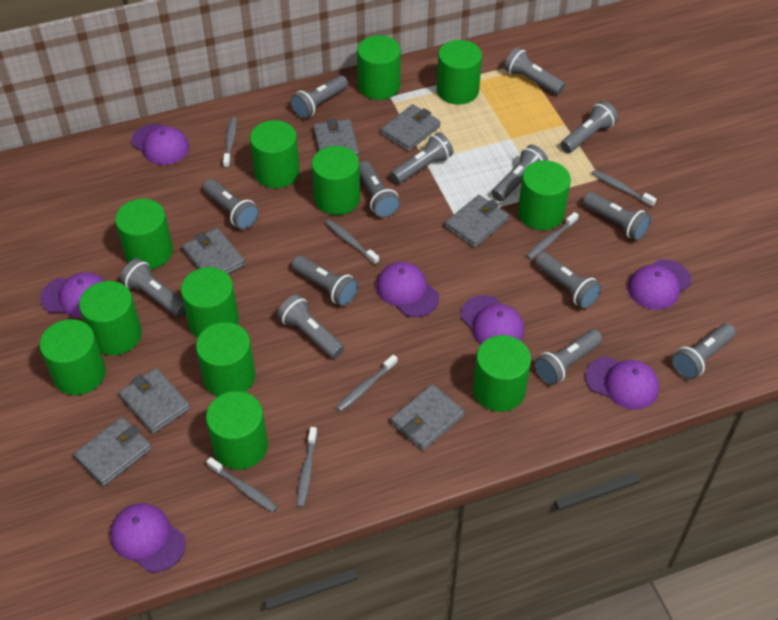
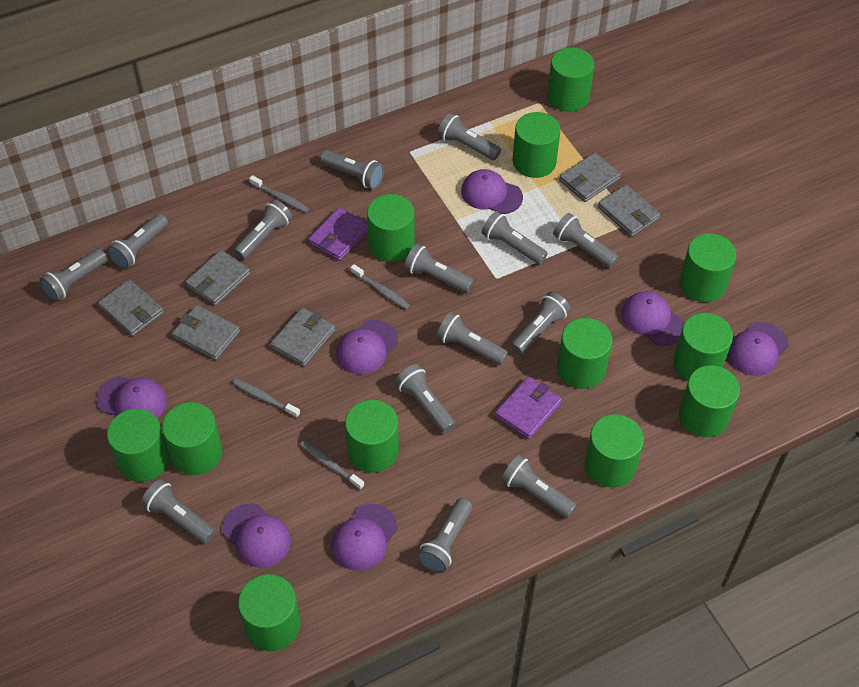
grey toothbrush: 7 -> 4
grey wallet: 7 -> 6
purple wallet: 0 -> 2

